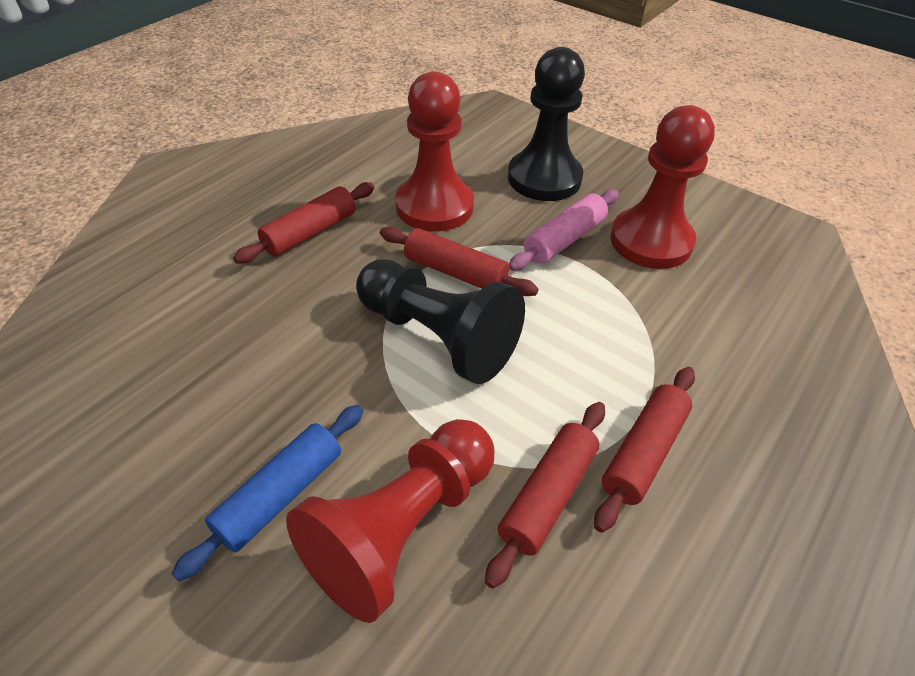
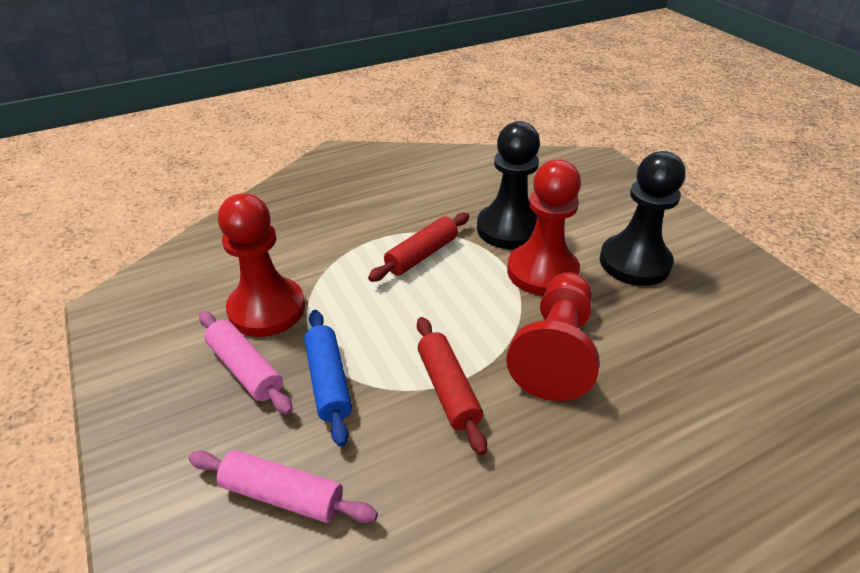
pink rolling pin: 1 -> 2
red rolling pin: 4 -> 2

